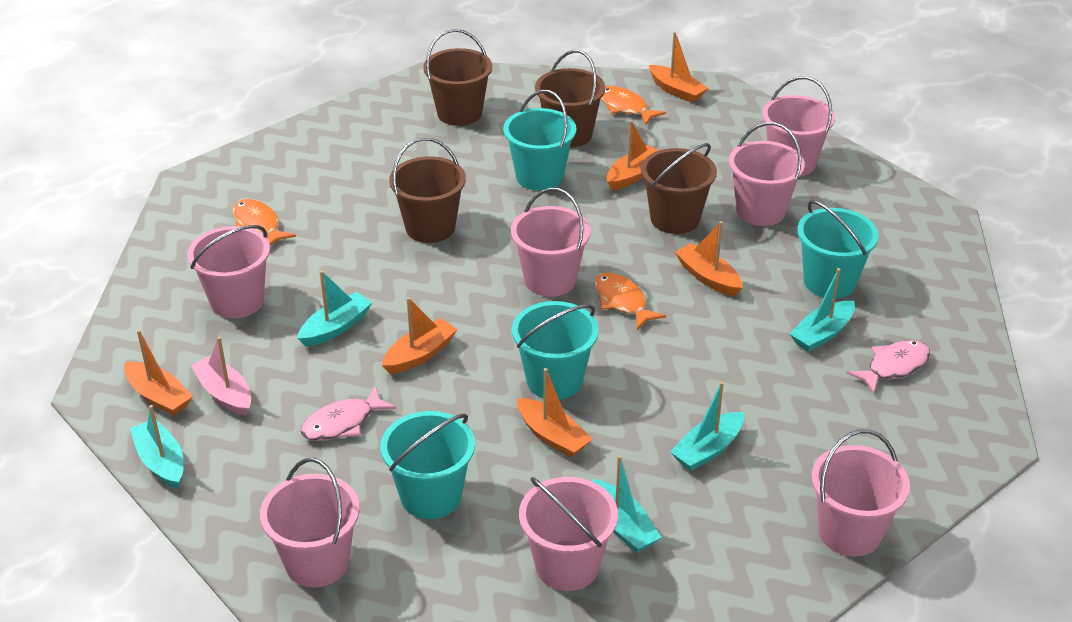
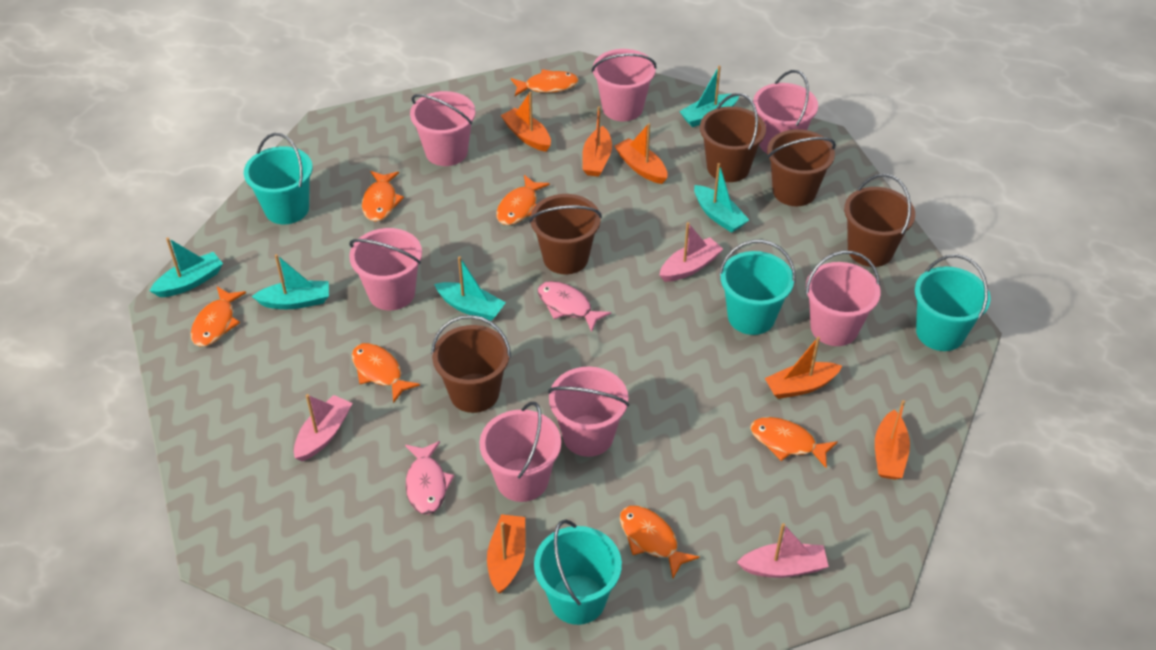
brown bucket: 4 -> 5
orange fish: 3 -> 7
pink boat: 1 -> 3

